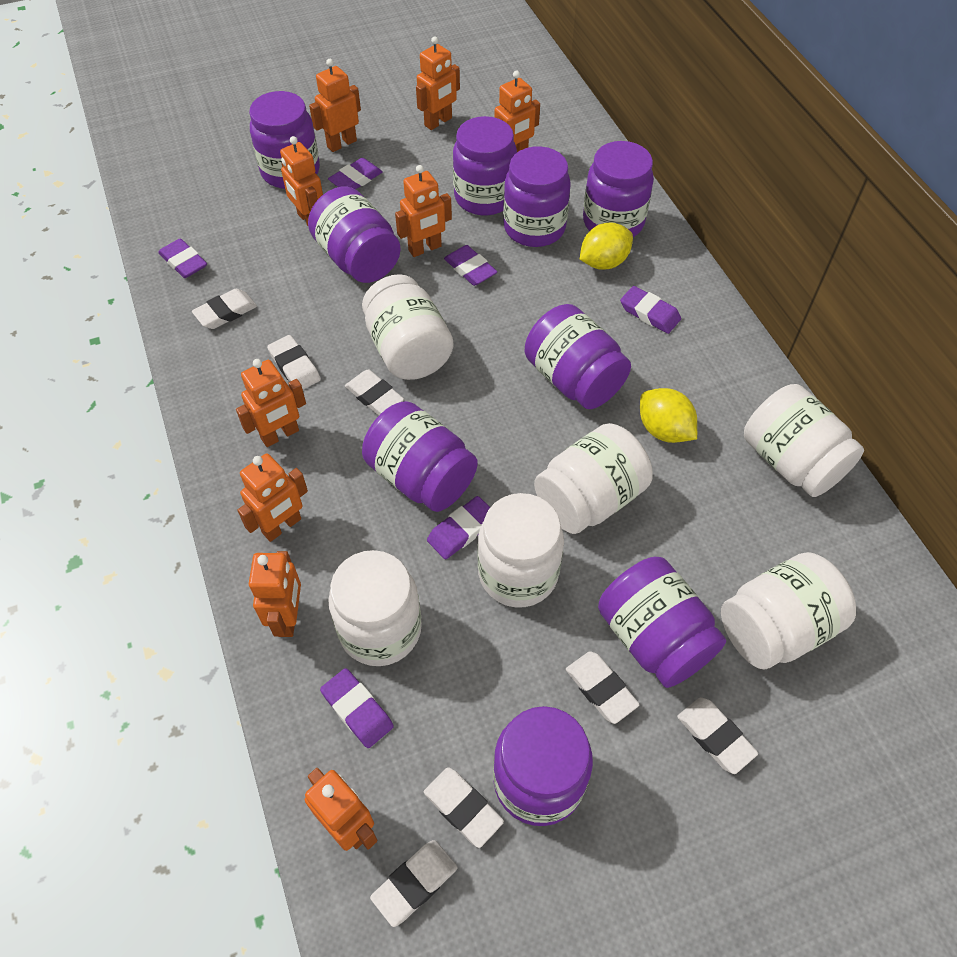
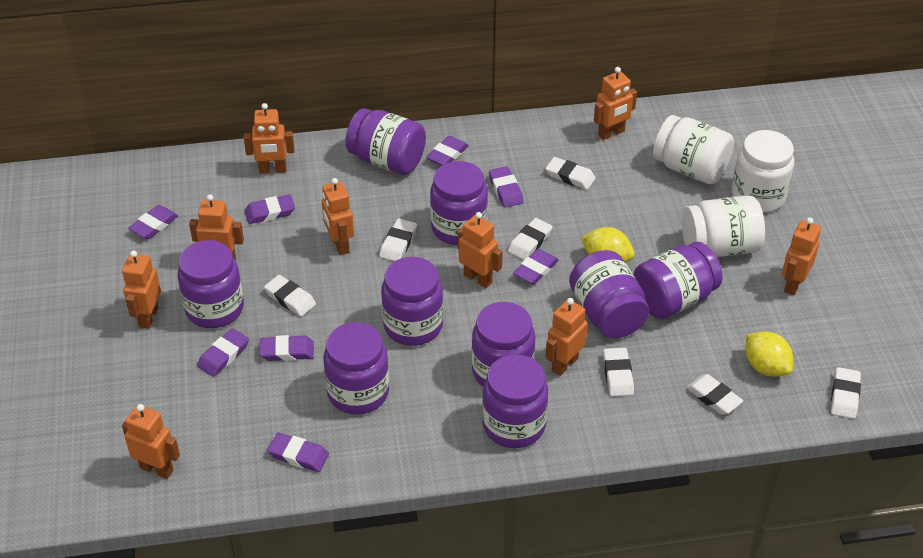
purple eraser: 6 -> 8
white jar: 6 -> 3

